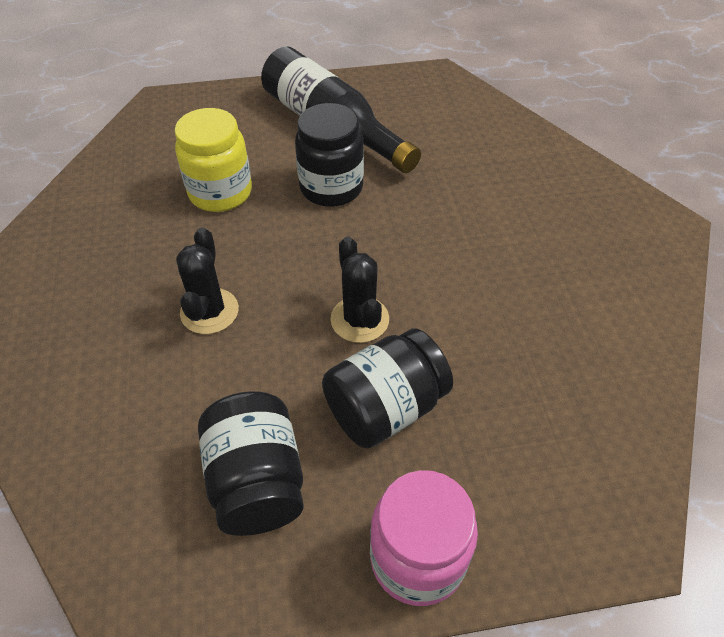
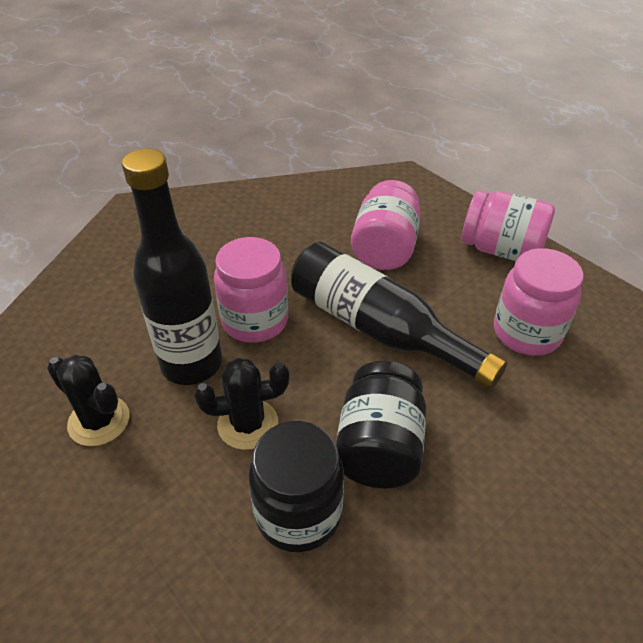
black bottle: 1 -> 2
black jar: 3 -> 2
pink jar: 1 -> 4
yellow jar: 1 -> 0

